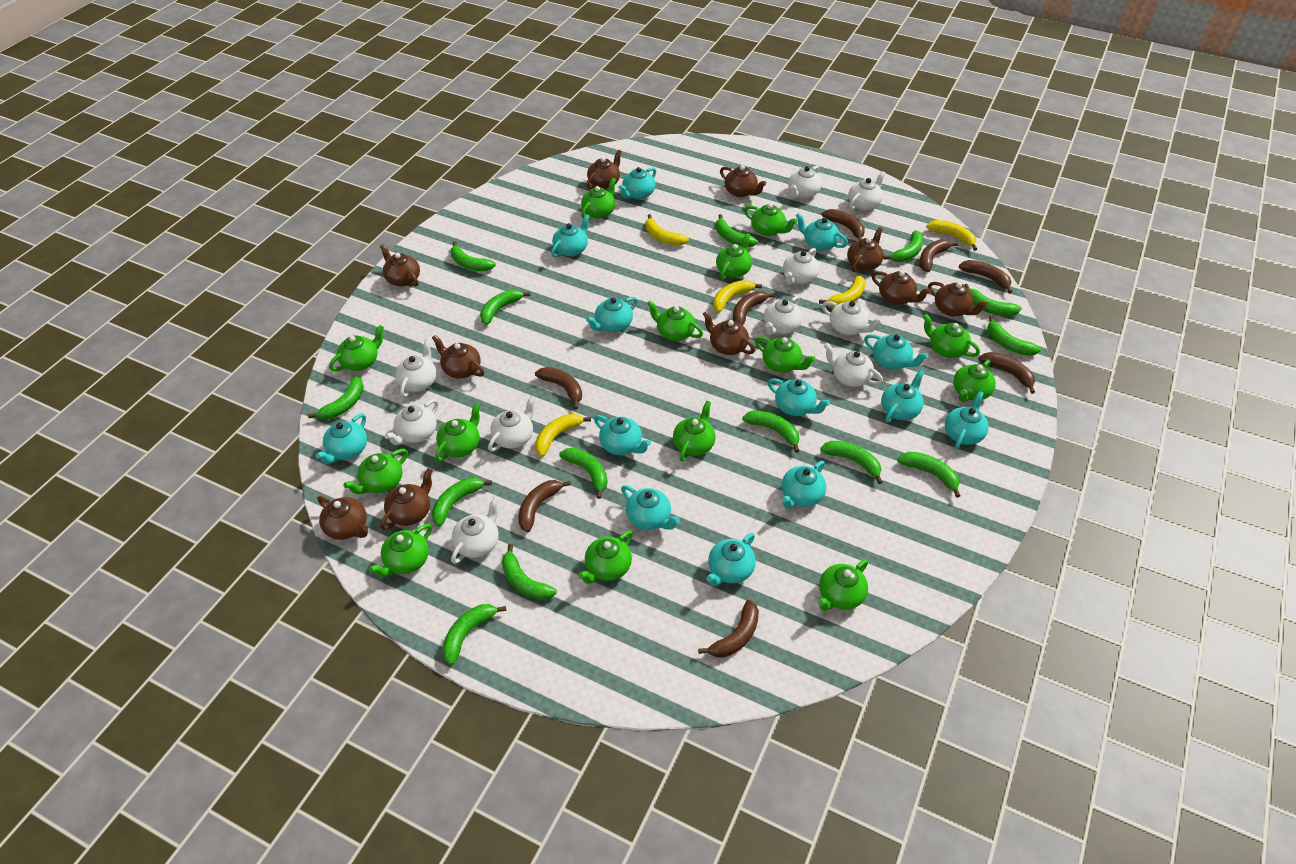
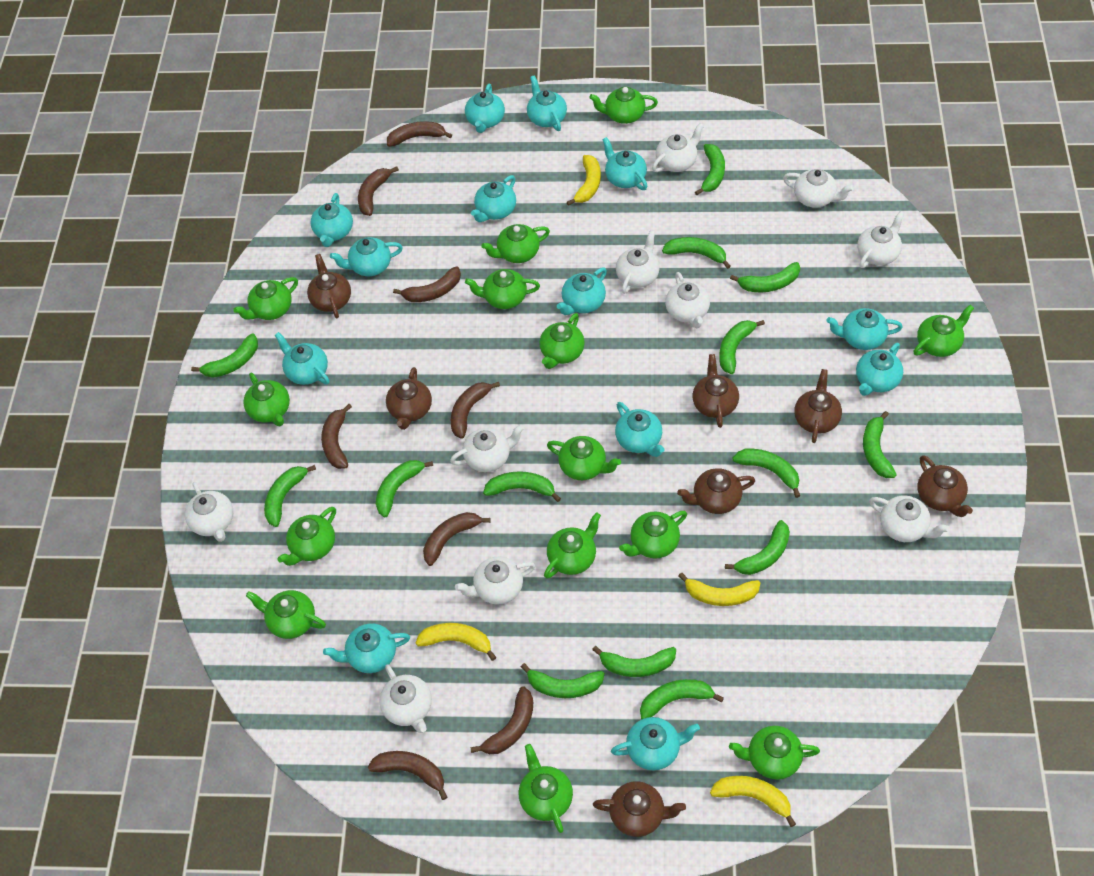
brown teapot: 10 -> 7
yellow banana: 5 -> 4

